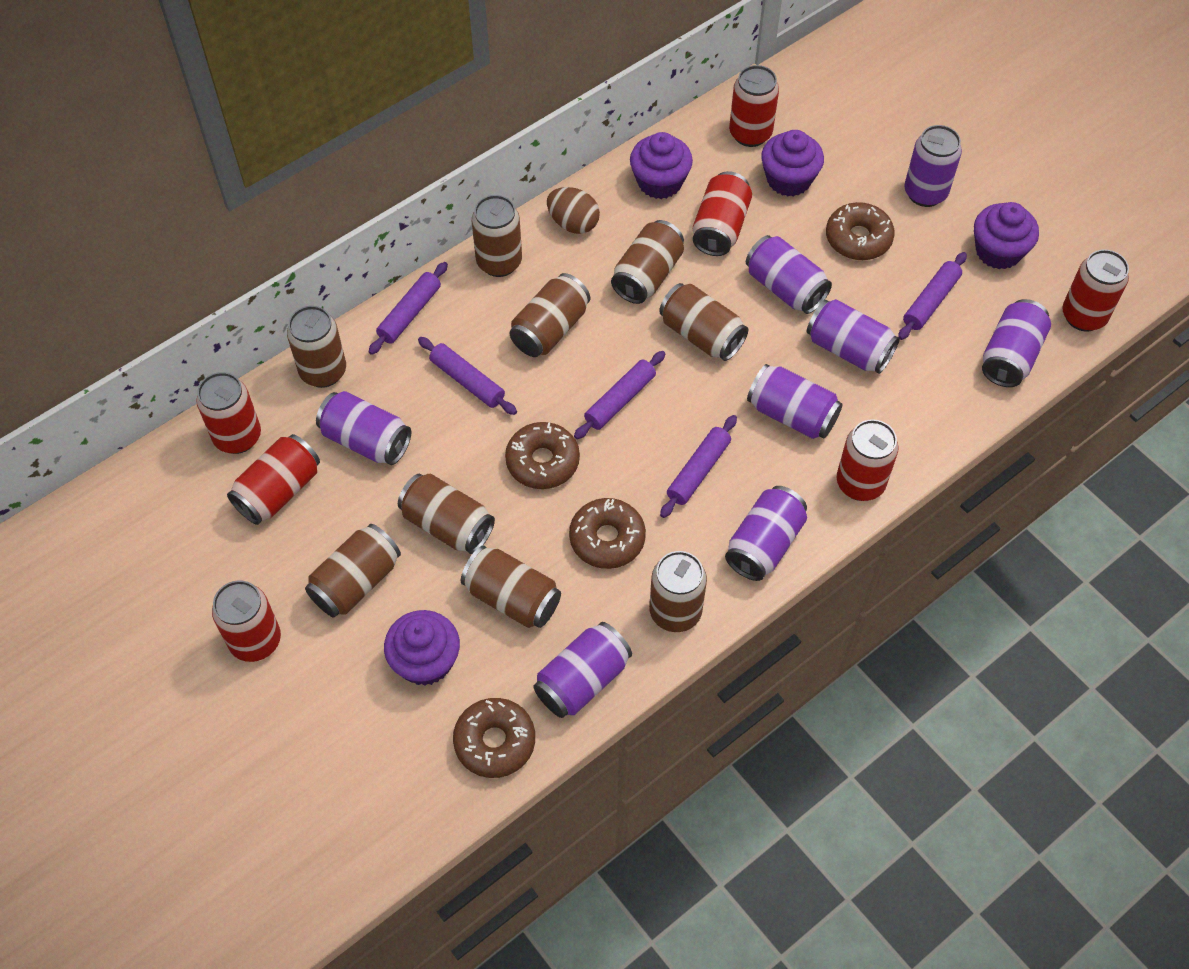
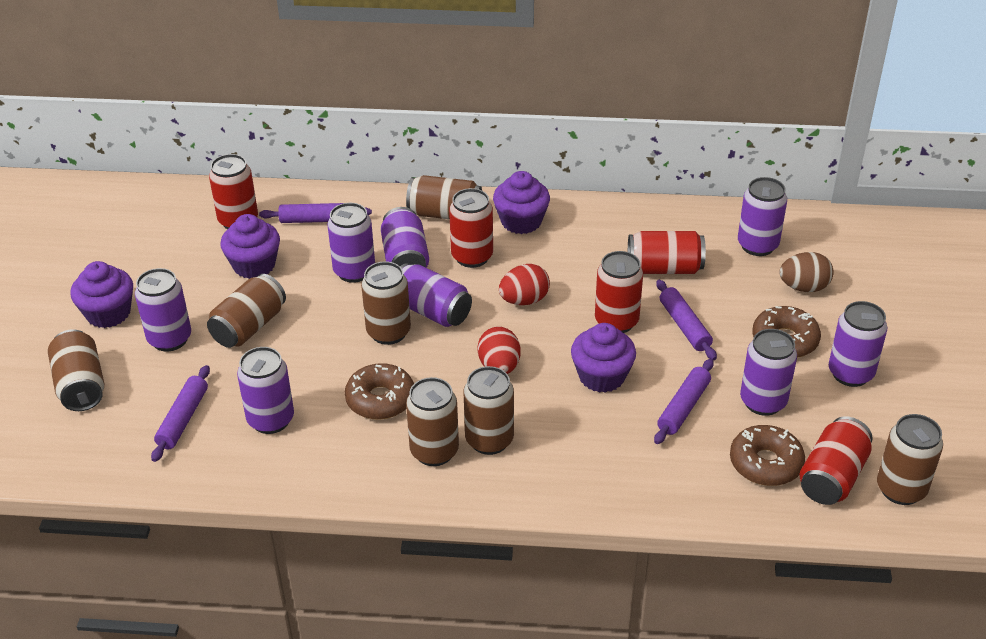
brown can: 9 -> 7
brown donut: 4 -> 3
purple rolling pin: 5 -> 4
red can: 7 -> 5
red egg: 0 -> 2

